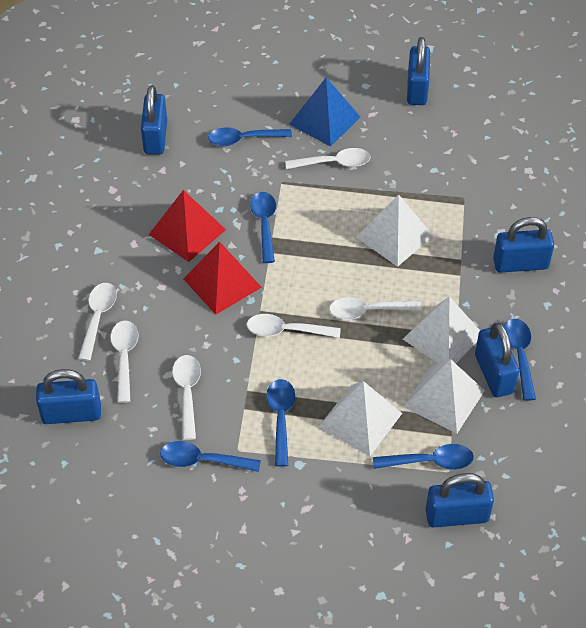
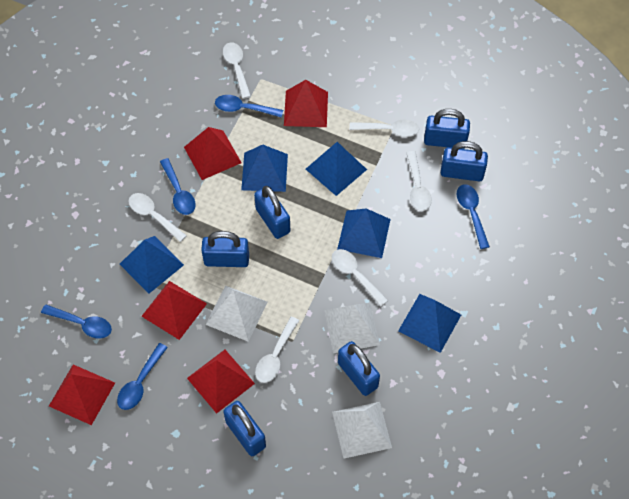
blue pyramid: 1 -> 5
blue spoon: 6 -> 5
red pyramid: 2 -> 5
white pyramid: 4 -> 3

